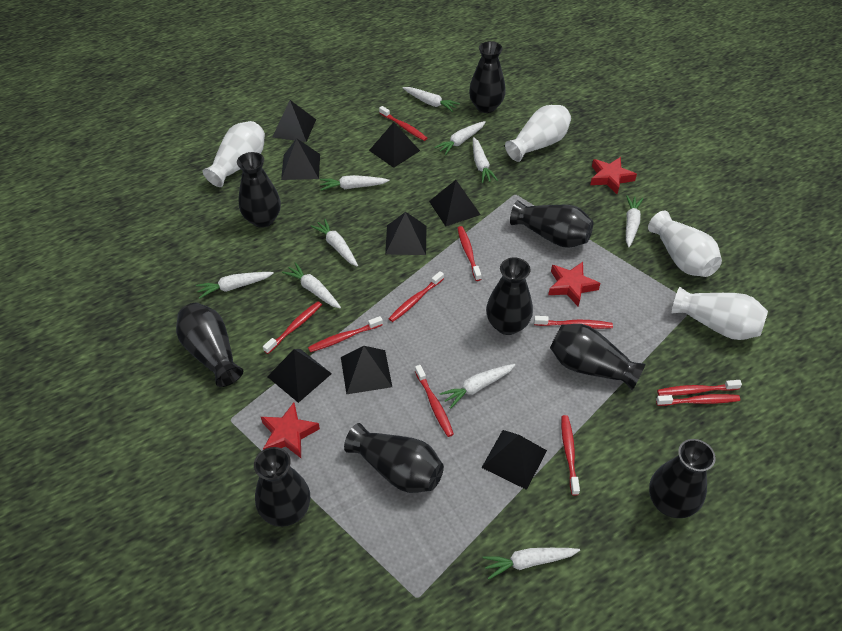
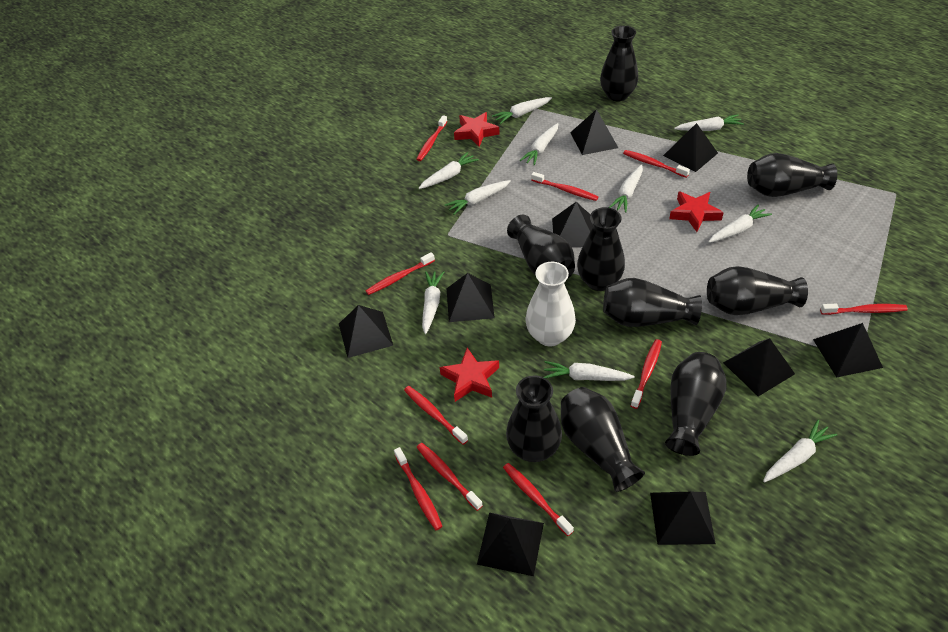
black pyramid: 8 -> 9
white vase: 4 -> 1

